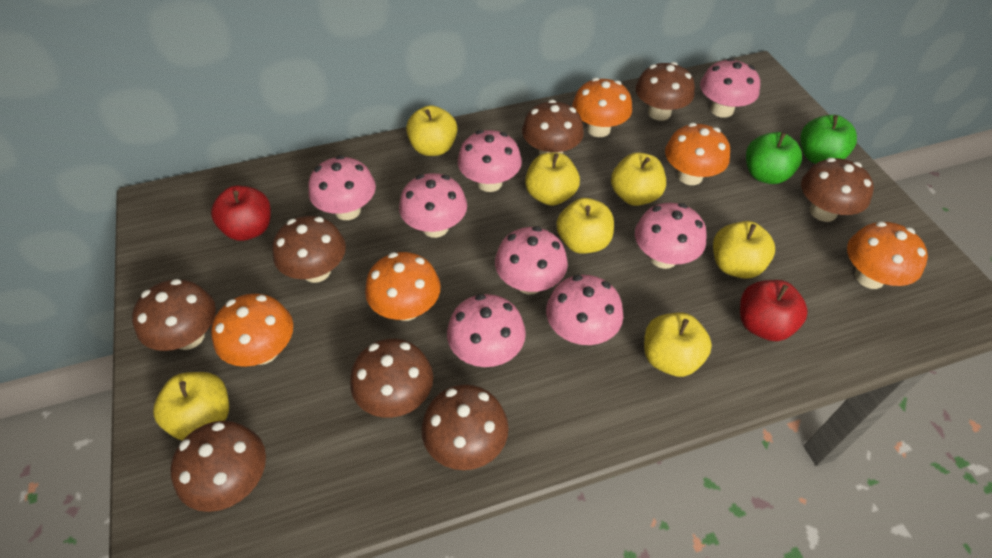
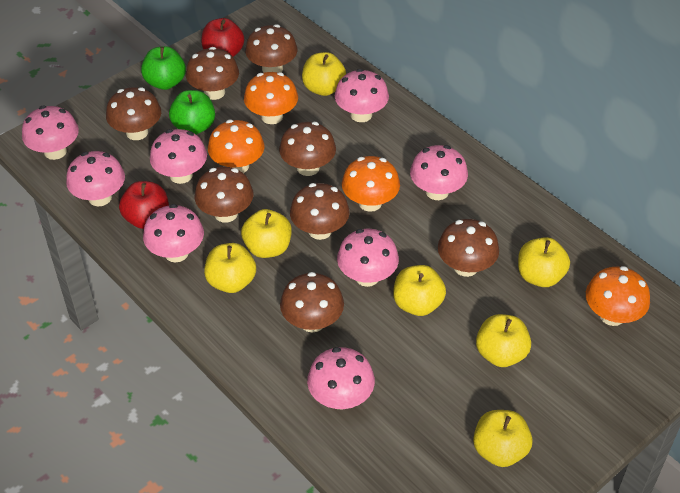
orange mushroom: 5 -> 4

